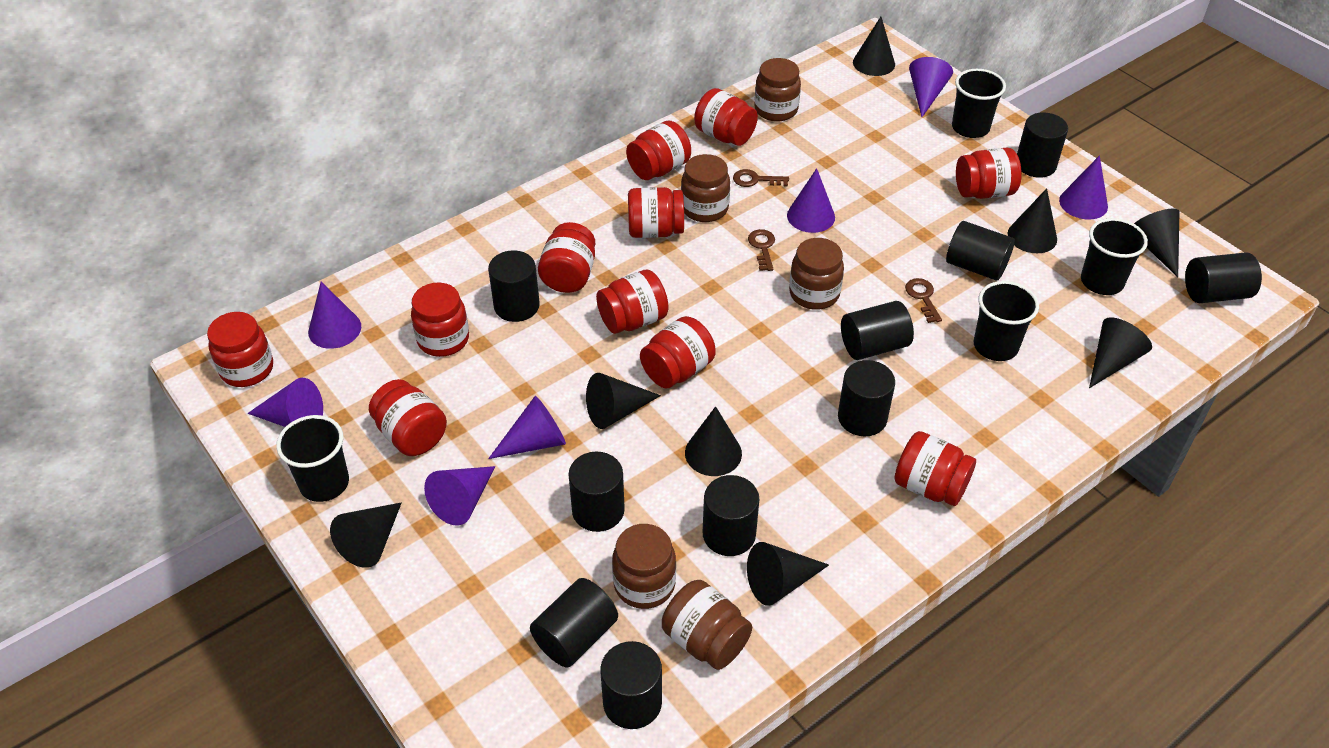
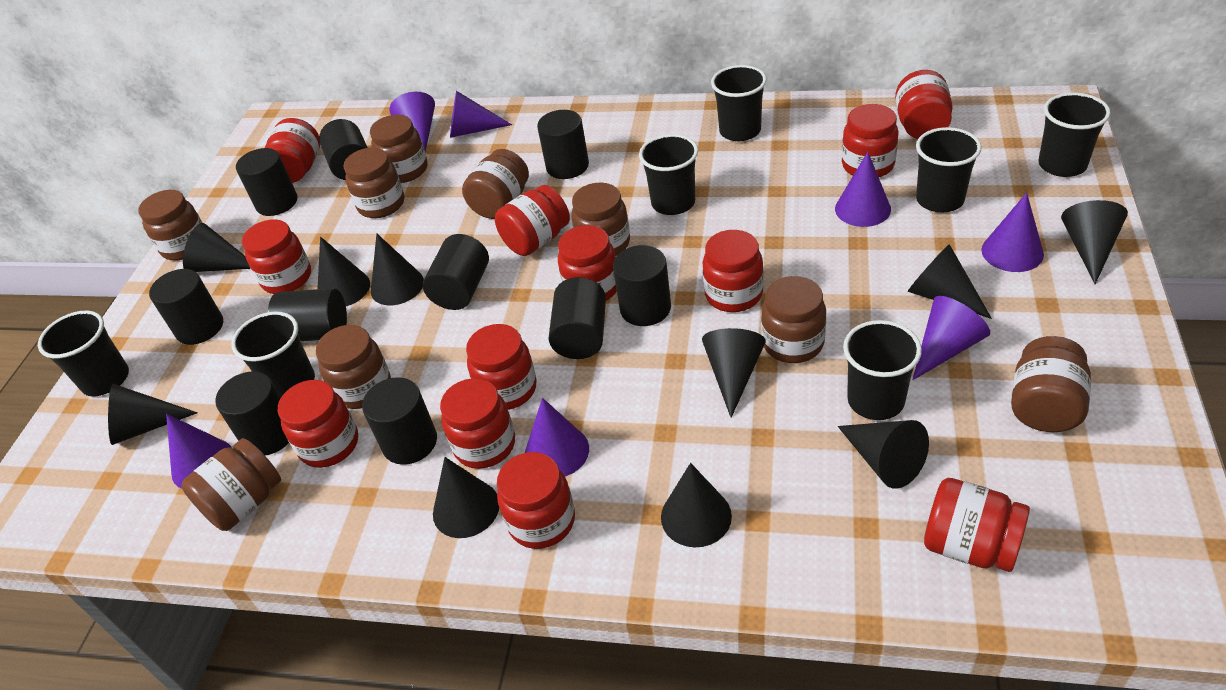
black cone: 8 -> 10
black cup: 4 -> 7
brown jar: 5 -> 9
brown key: 3 -> 0
red jar: 11 -> 12

